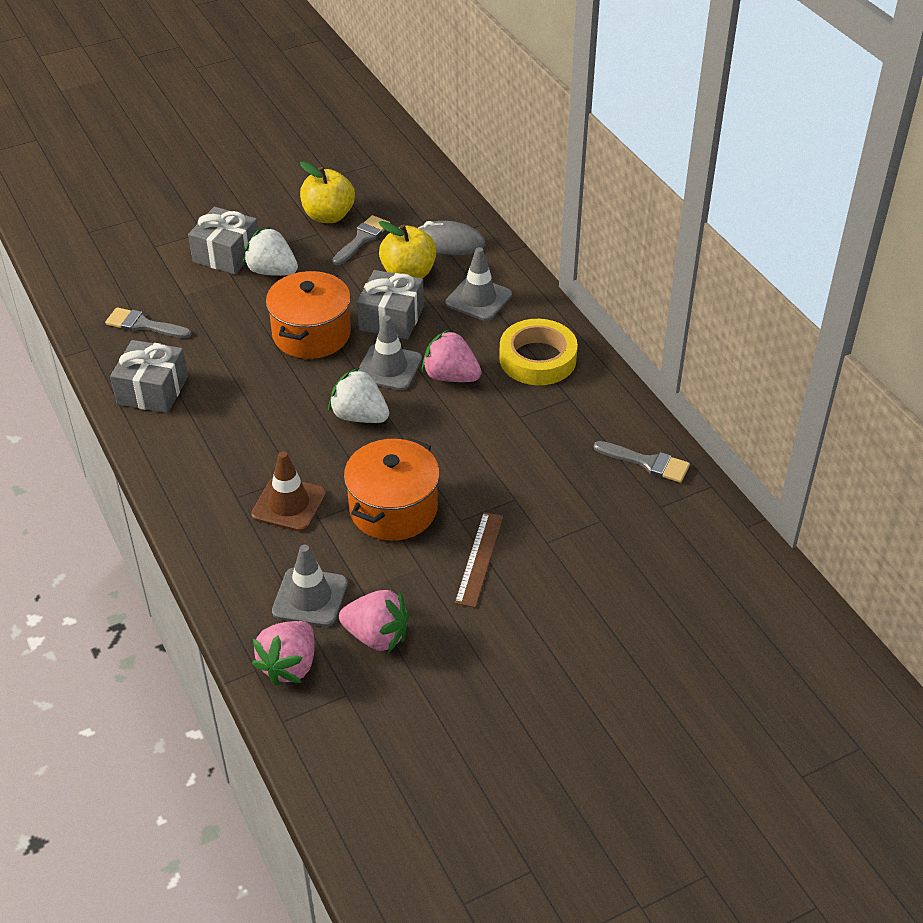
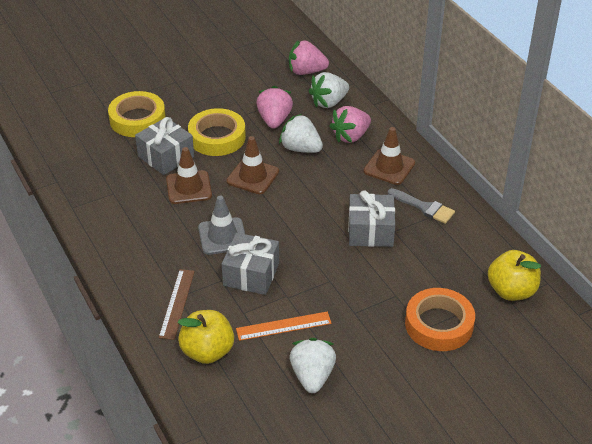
brown traffic cone: 1 -> 3
grey brush: 3 -> 1
grey mouse: 1 -> 0
grey traffic cone: 3 -> 1
orange pot: 2 -> 0
orange ruler: 0 -> 1
orange tape: 0 -> 1
white strawberry: 2 -> 3
yellow tape: 1 -> 2

